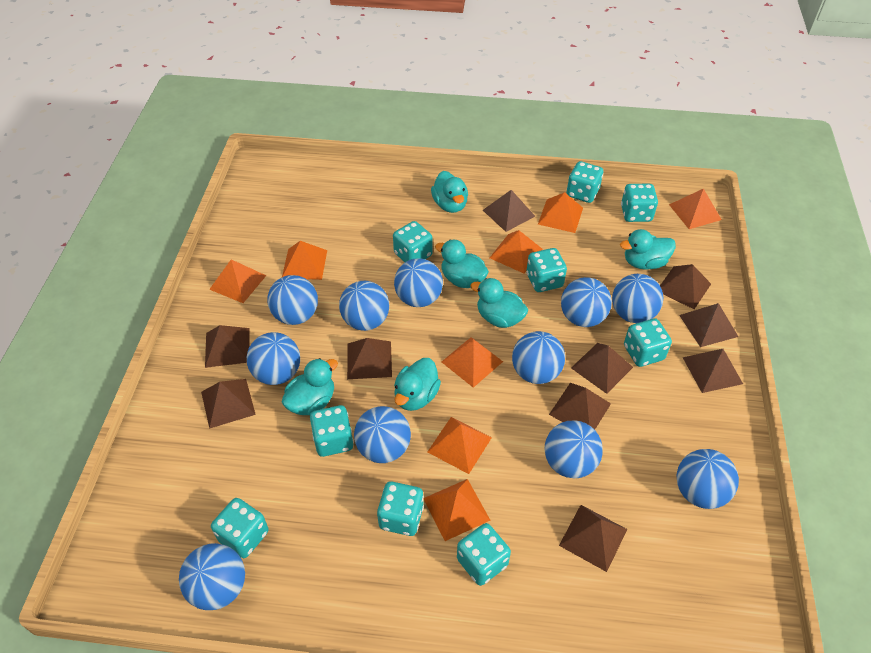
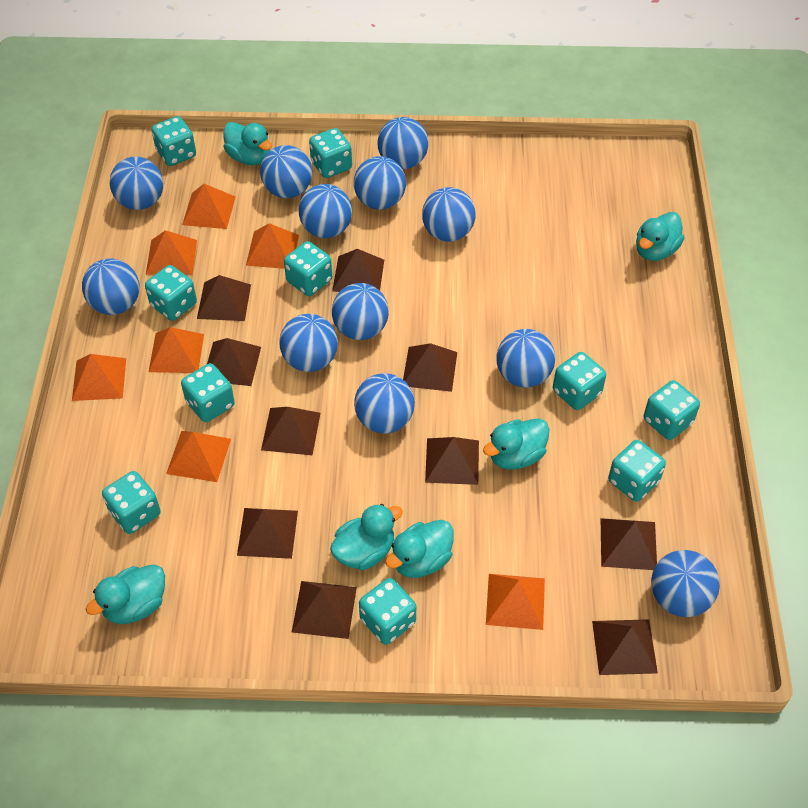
blue ball: 11 -> 12
orange pyramid: 8 -> 7
turquoise dice: 9 -> 10

